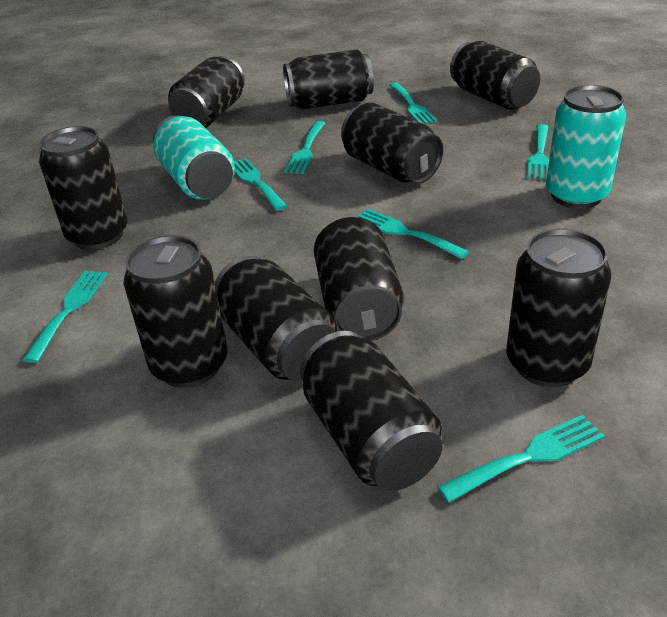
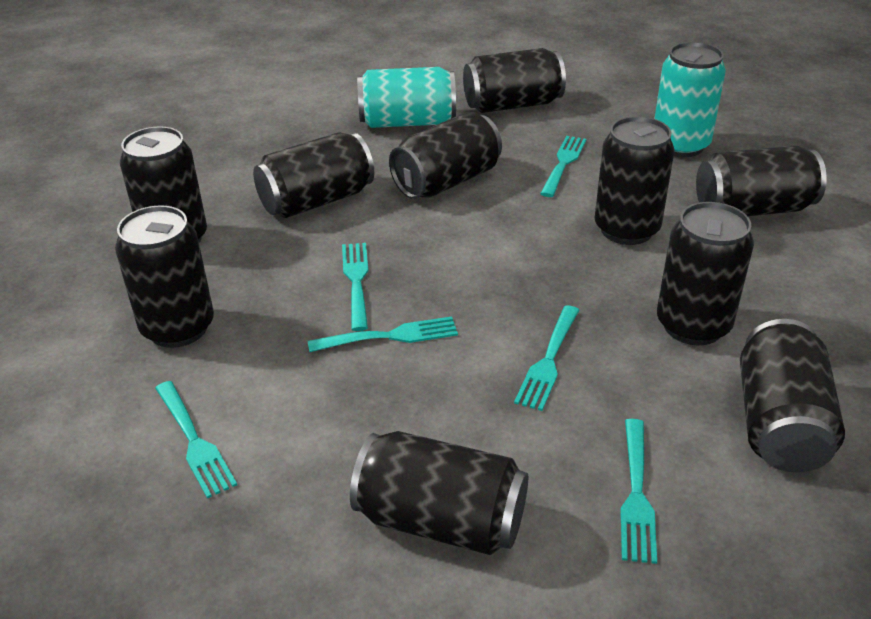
turquoise fork: 7 -> 6

